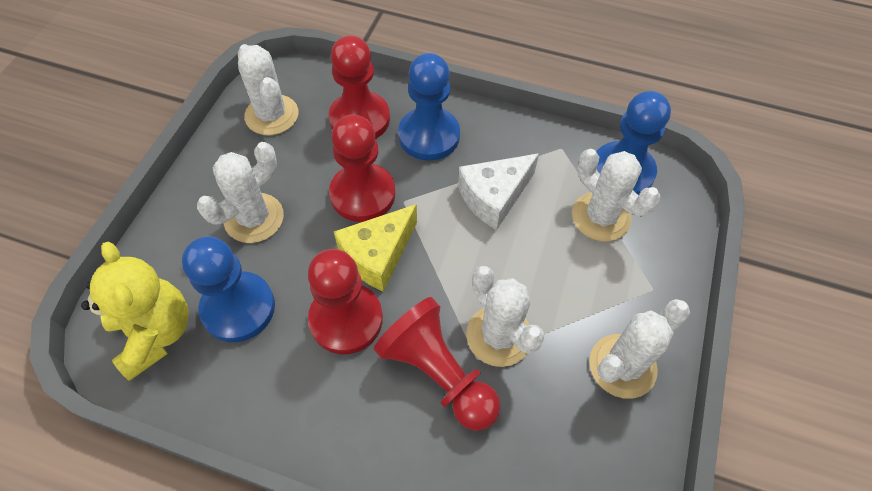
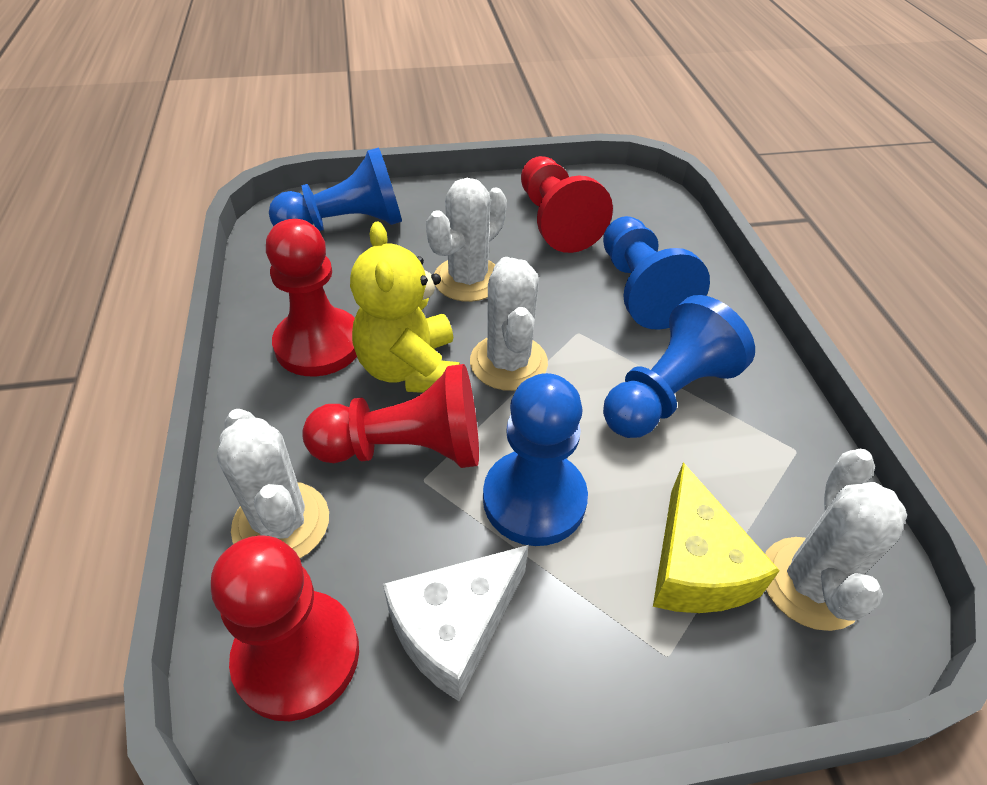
blue pawn: 3 -> 4
white cactus: 5 -> 4

